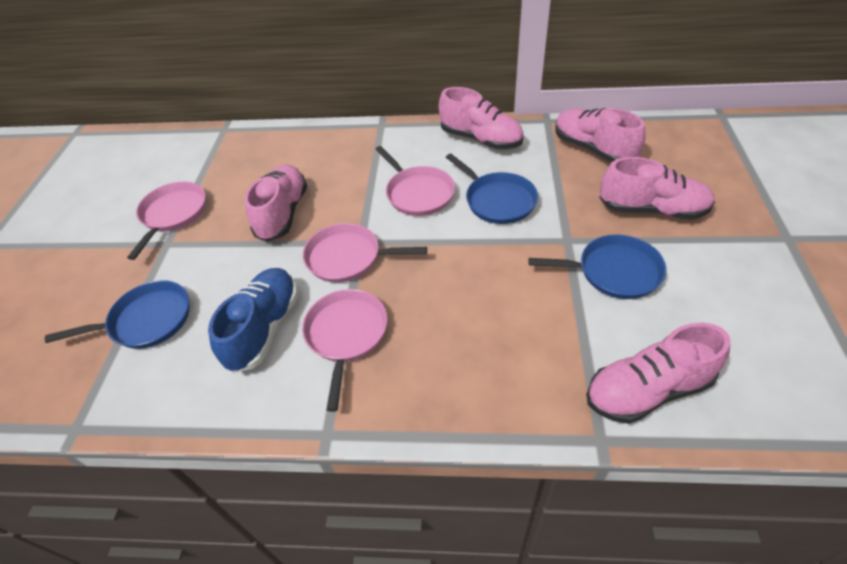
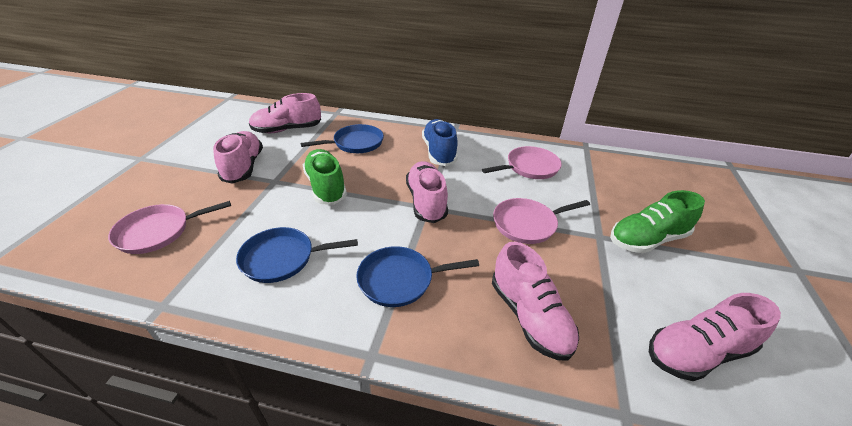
green shoe: 0 -> 2
pink pan: 4 -> 3

